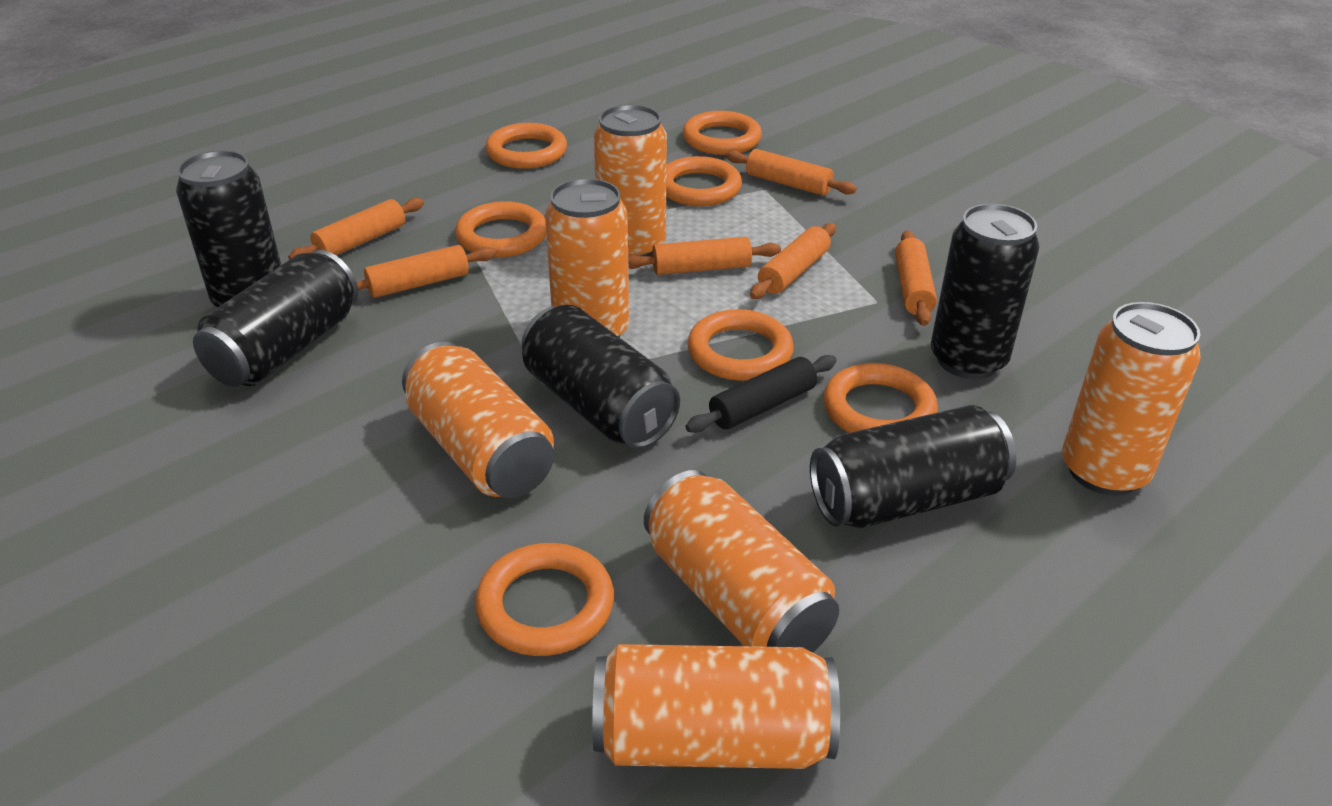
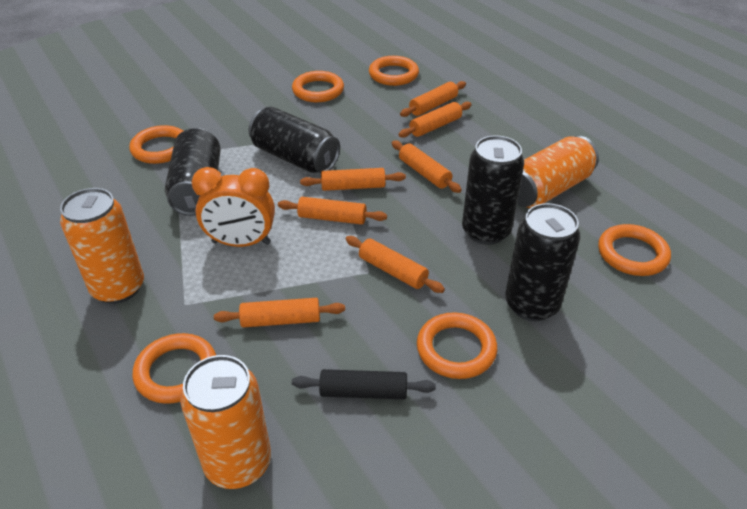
black can: 5 -> 4
orange can: 6 -> 3
orange clock: 0 -> 1
orange ring: 7 -> 6
orange rolling pin: 6 -> 7

